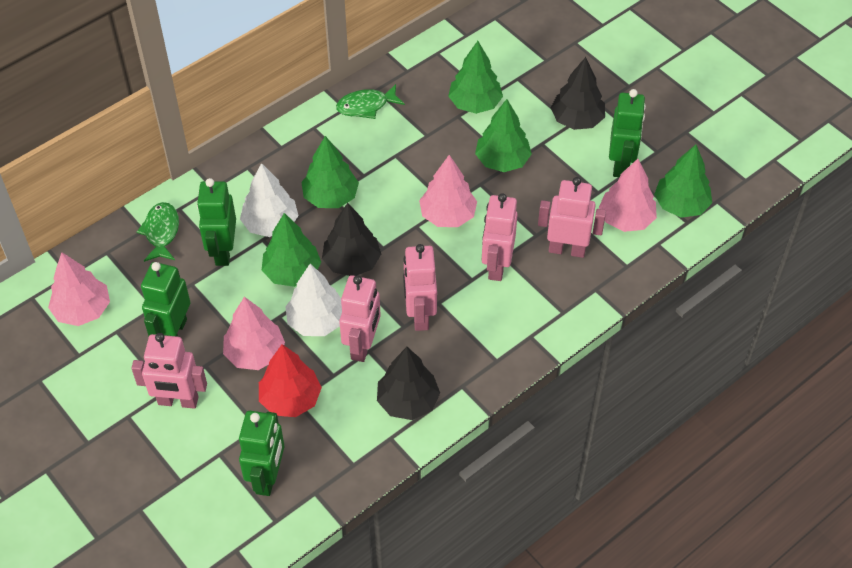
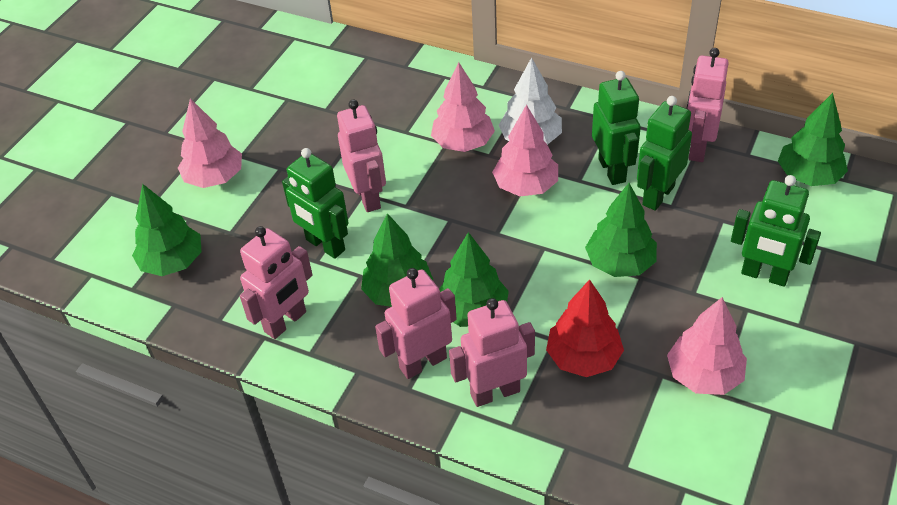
black tree: 3 -> 0
green fish: 2 -> 0
white tree: 2 -> 1

